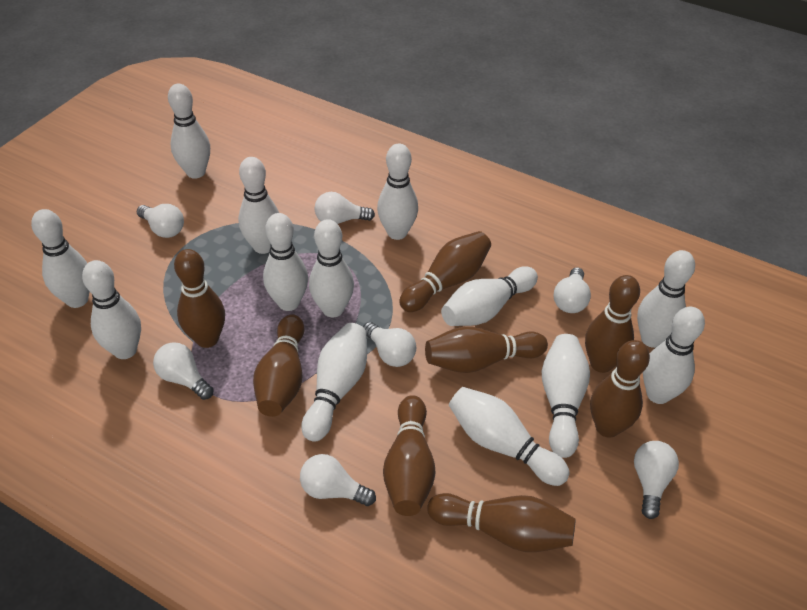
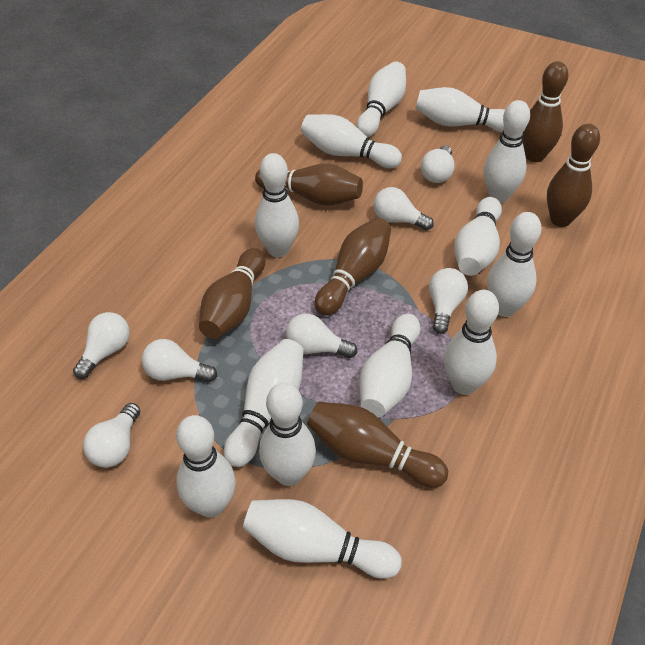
brown bowling pin: 8 -> 6

